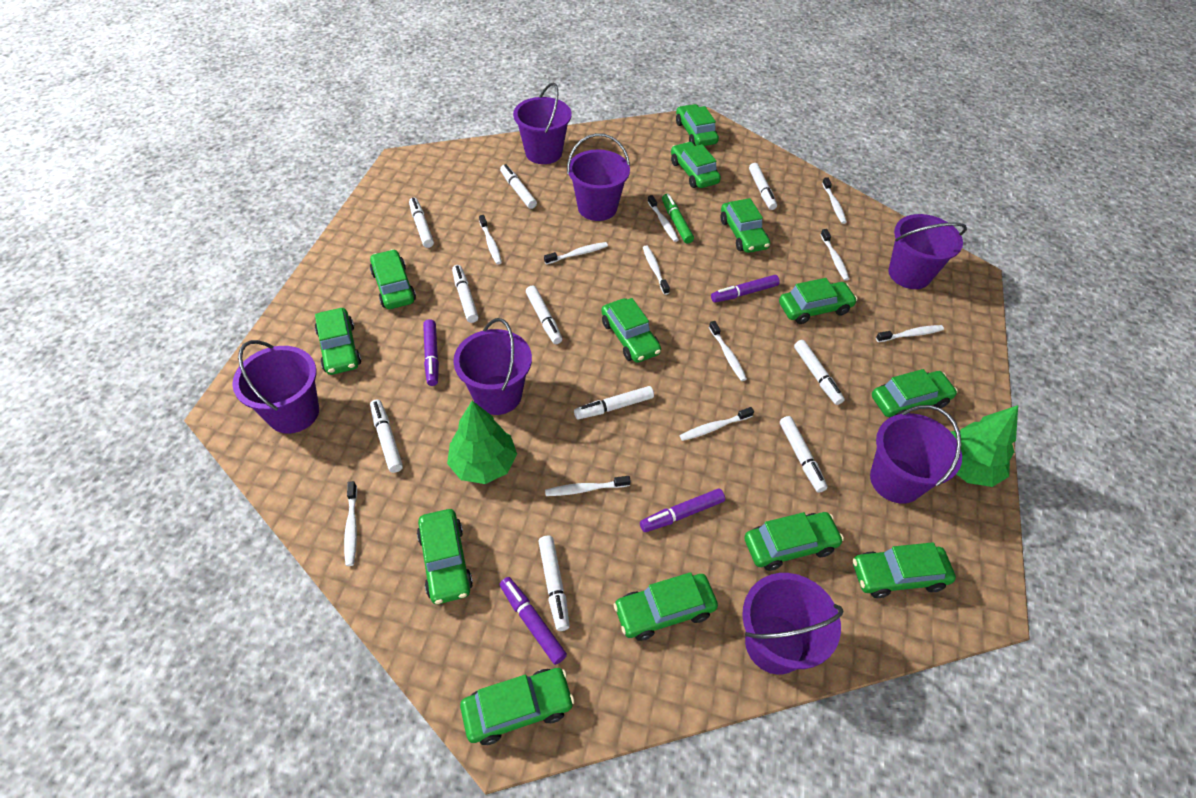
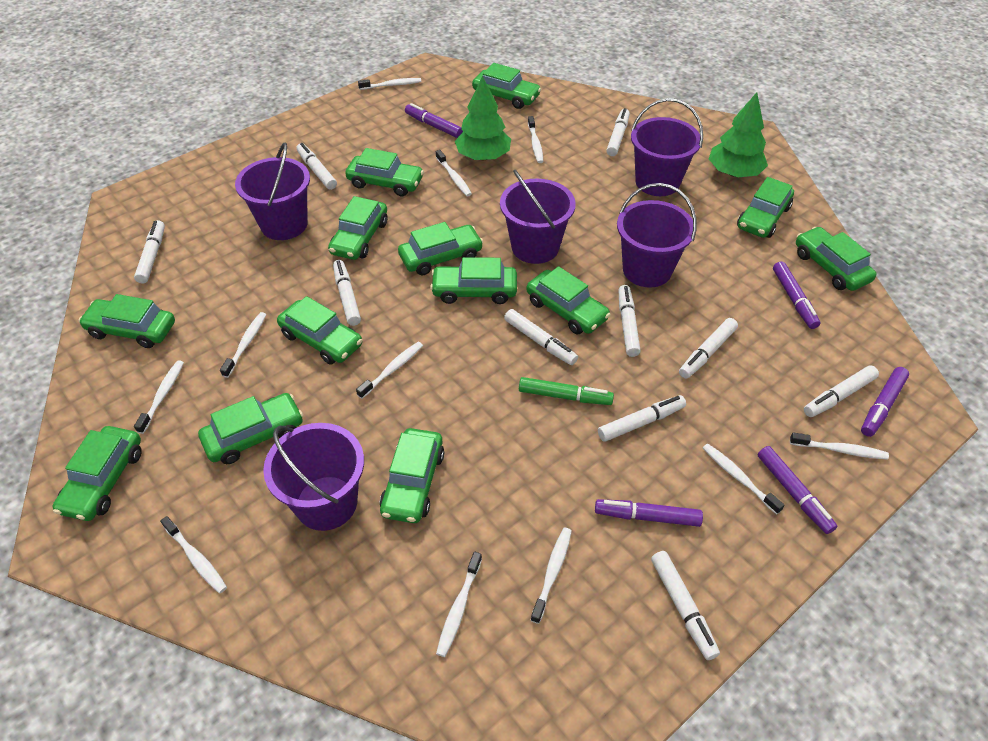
purple bucket: 7 -> 5
purple marker: 4 -> 5

